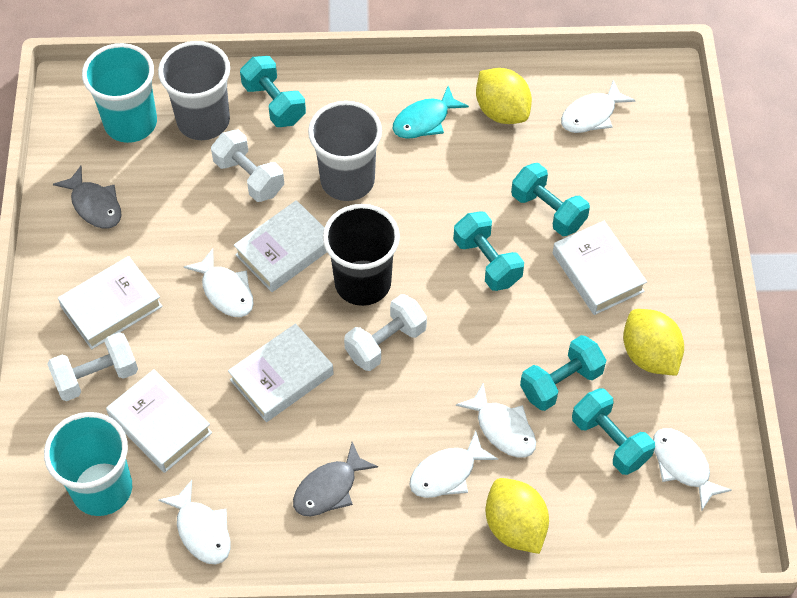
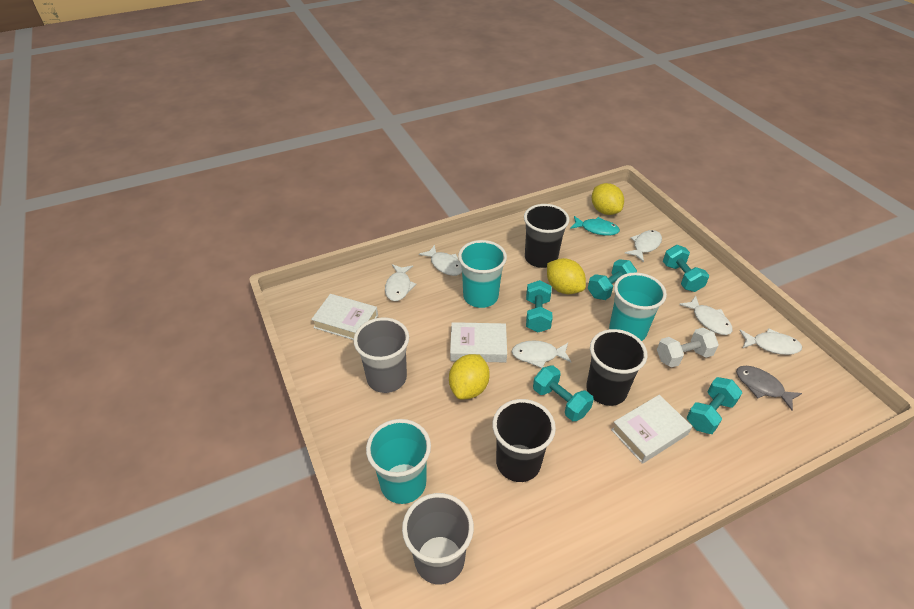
black cup: 1 -> 3
grey fish: 2 -> 1
turquoise cup: 2 -> 3
white book: 5 -> 3
white dumbbell: 3 -> 1

